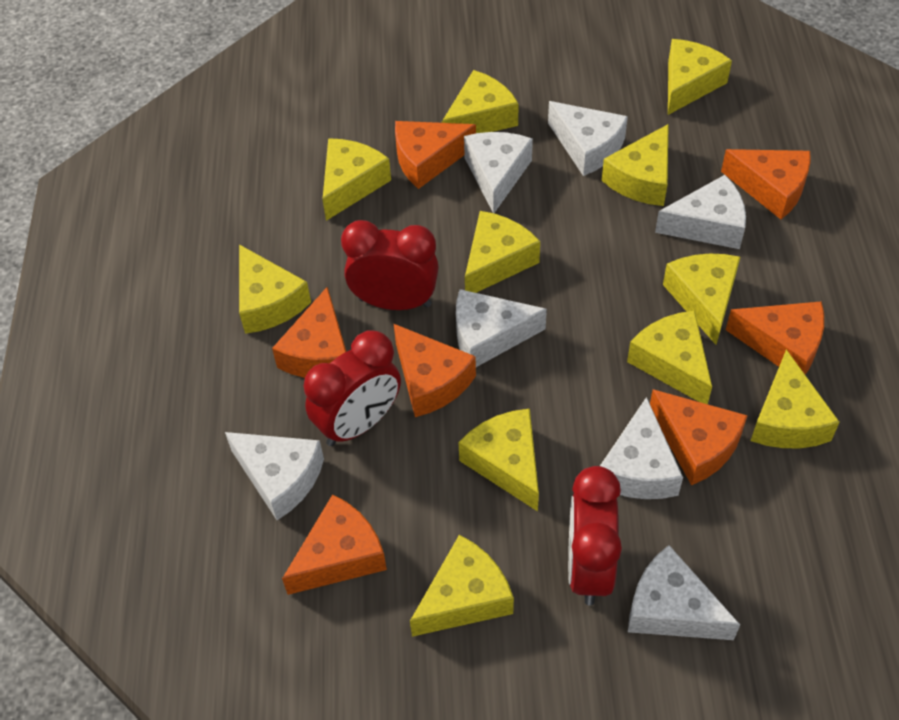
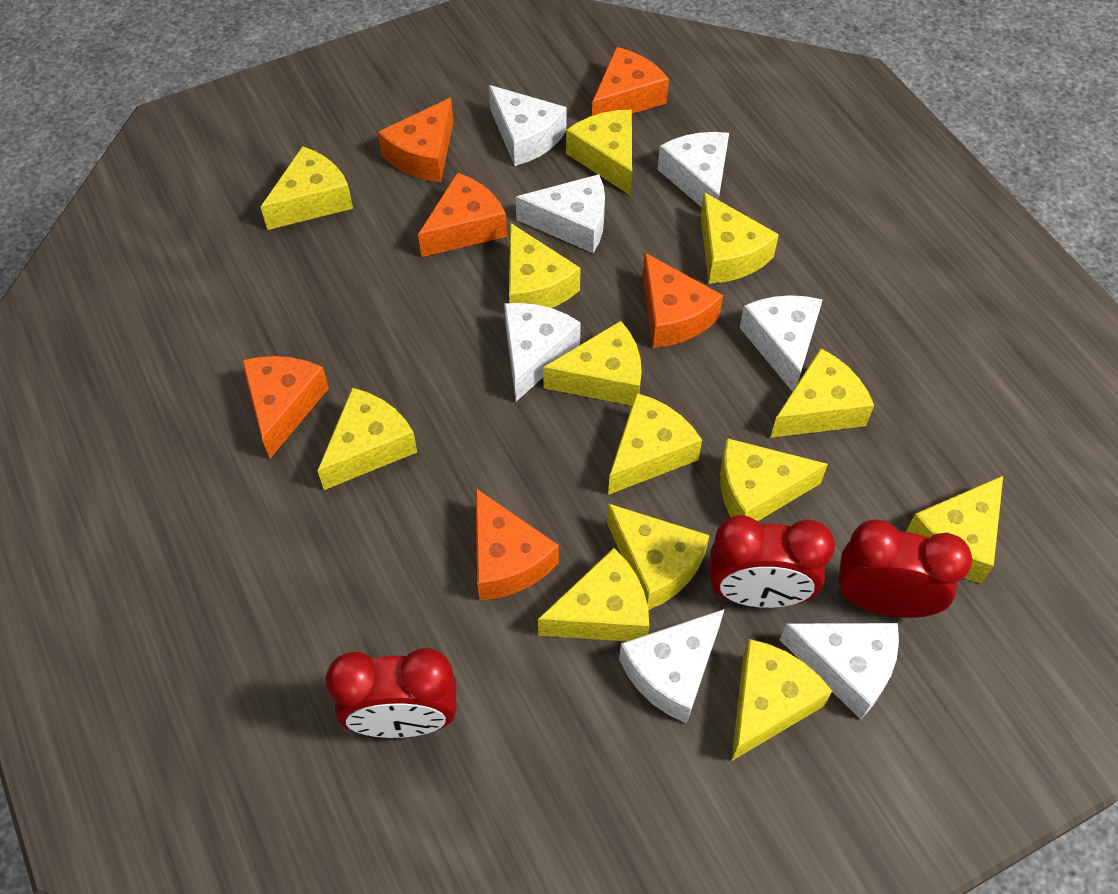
orange cheese: 7 -> 6
yellow cheese: 11 -> 13

